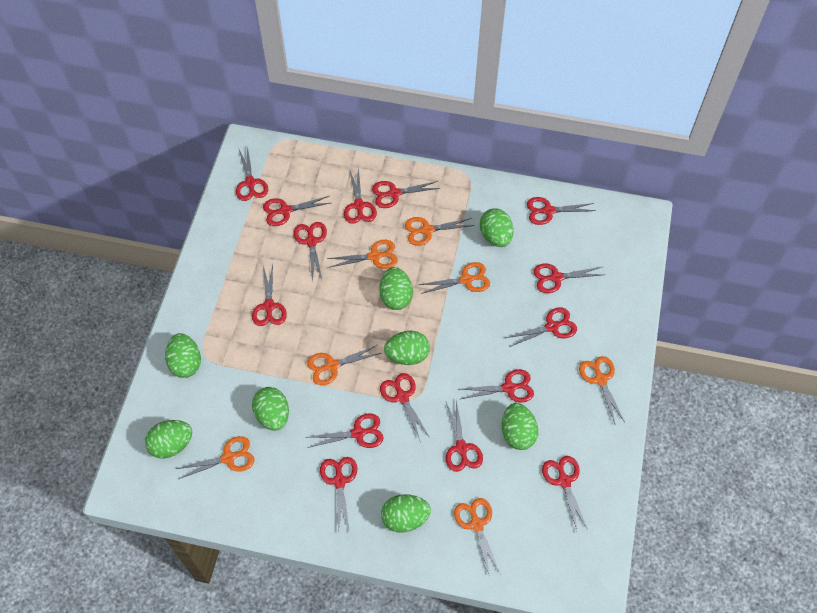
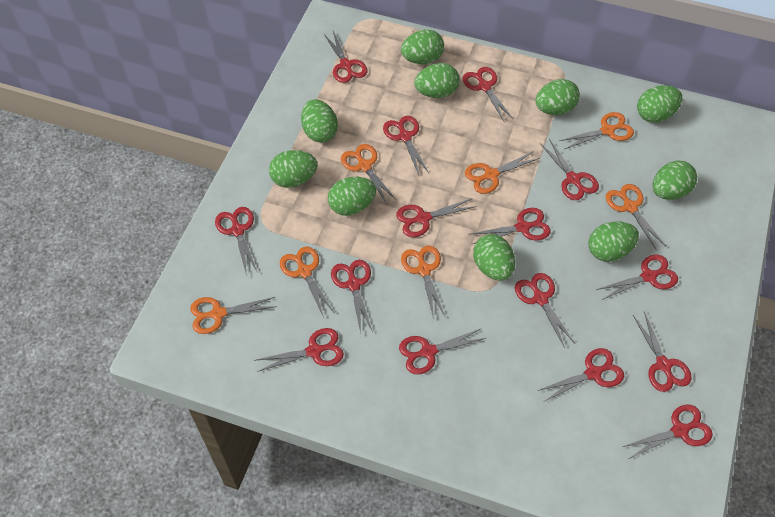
green egg: 8 -> 10

